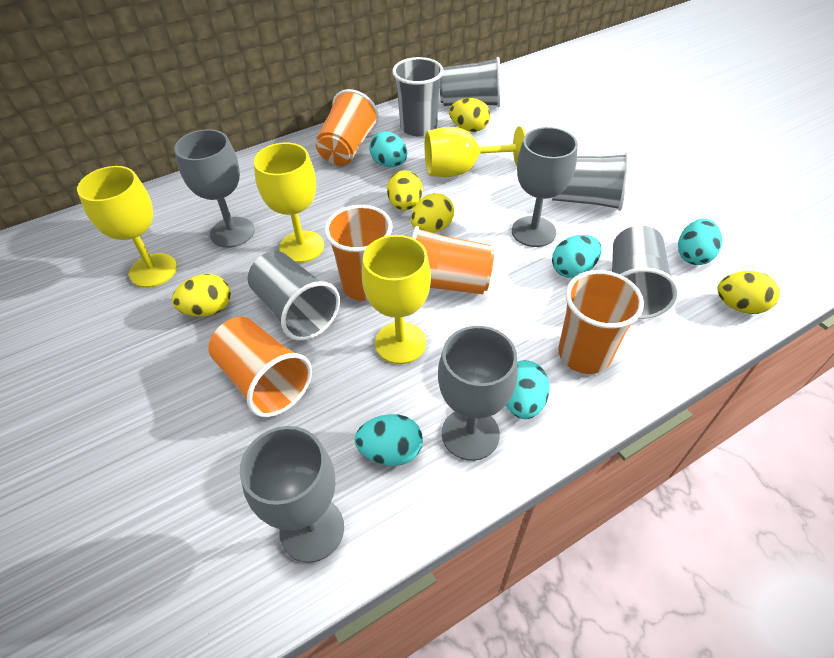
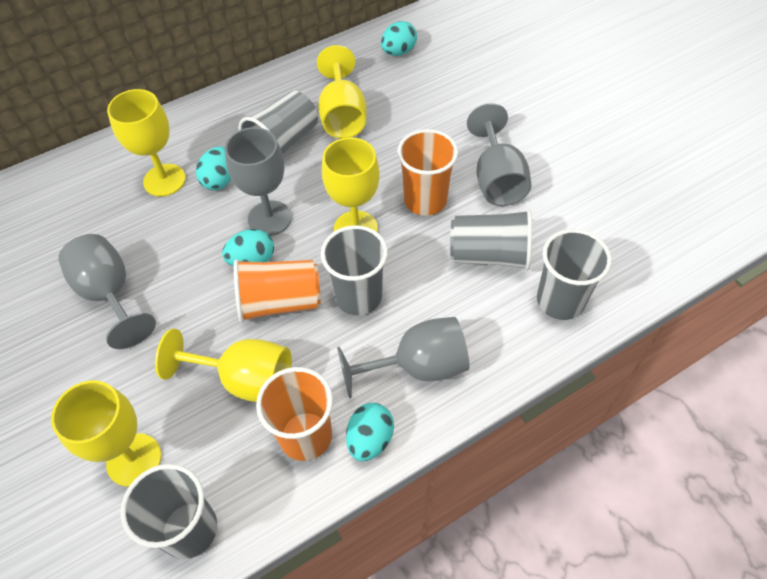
orange cup: 5 -> 3
turquoise egg: 5 -> 4
yellow egg: 5 -> 0
yellow goblet: 4 -> 5

